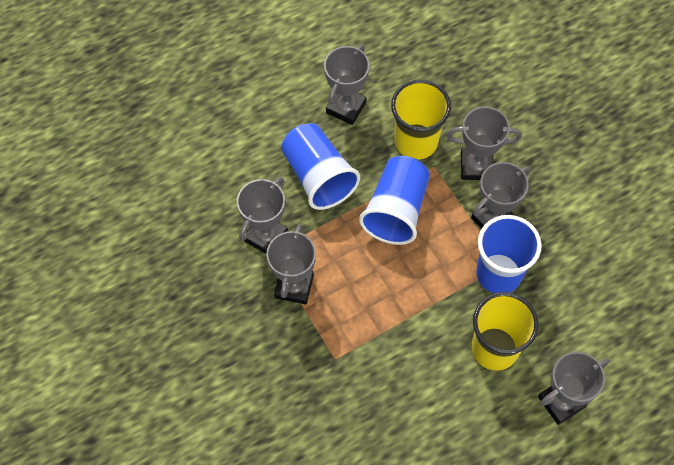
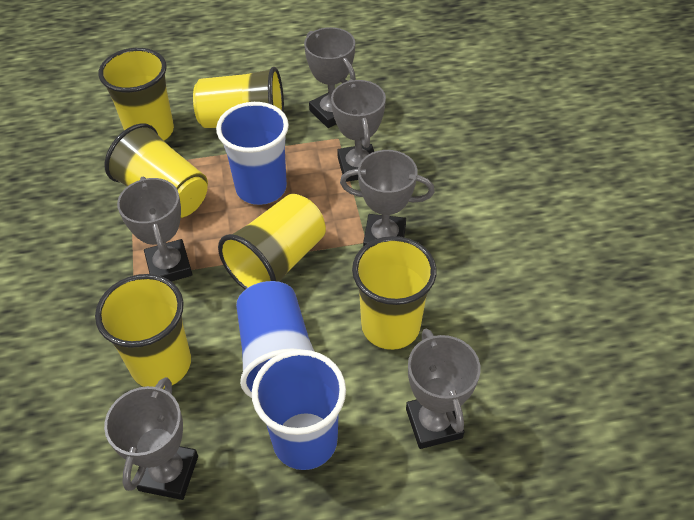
yellow cup: 2 -> 6

